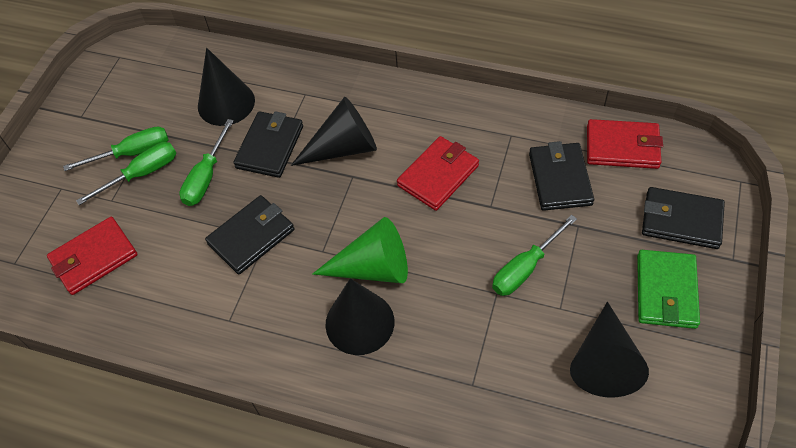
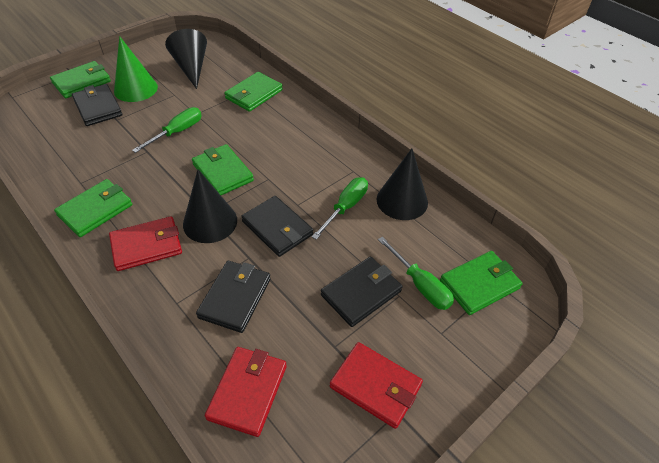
black cone: 4 -> 3
green screwdriver: 4 -> 3
green wallet: 1 -> 5

